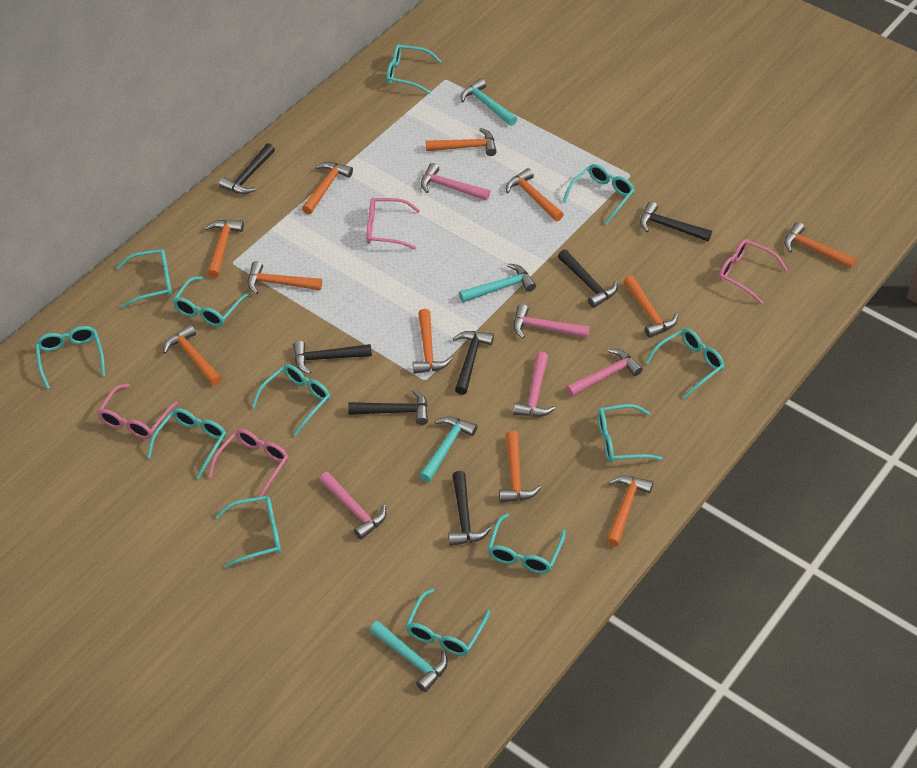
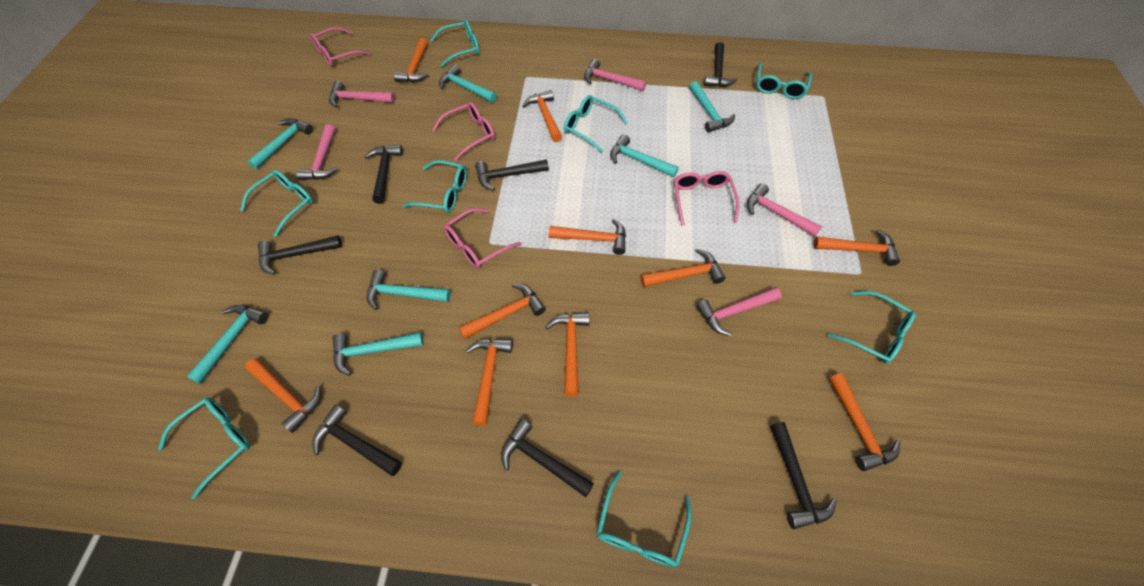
orange hammer: 11 -> 10
turquoise glasses: 12 -> 8
turquoise hammer: 4 -> 7

